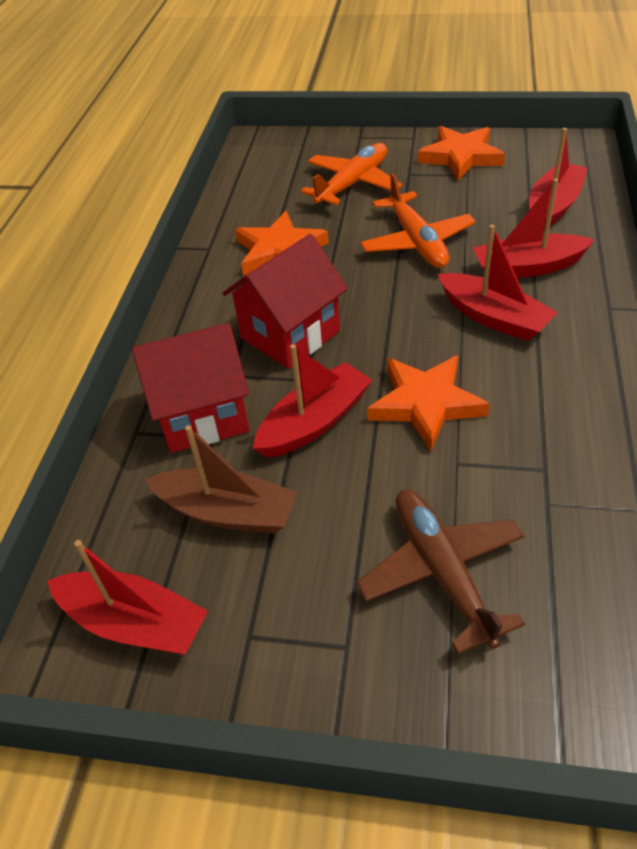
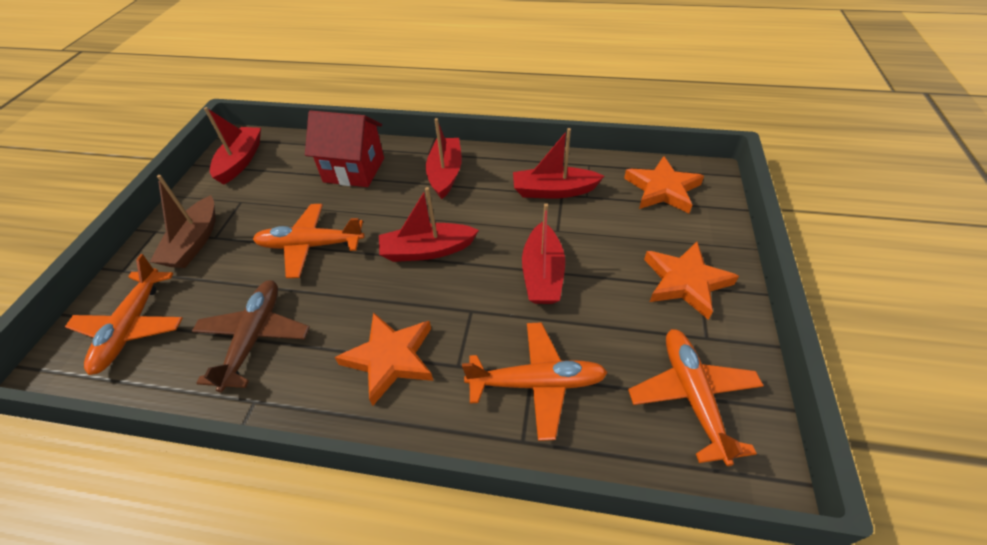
orange plane: 2 -> 4
red house: 2 -> 1

